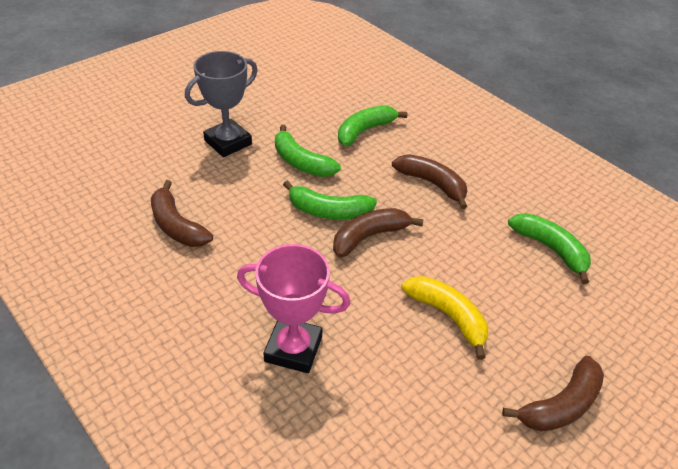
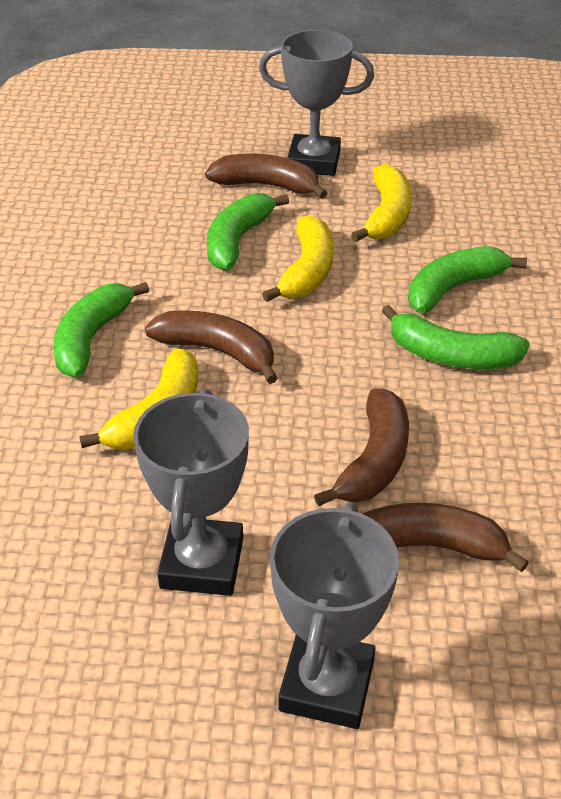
grey trophy: 1 -> 3
pink trophy: 1 -> 0
yellow banana: 1 -> 3

